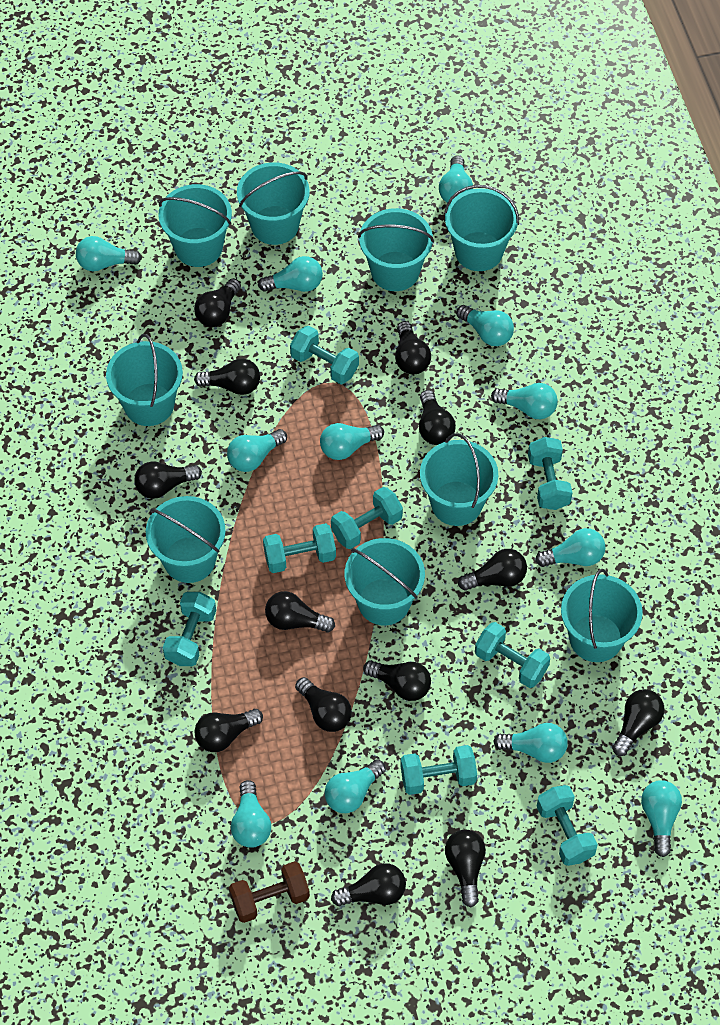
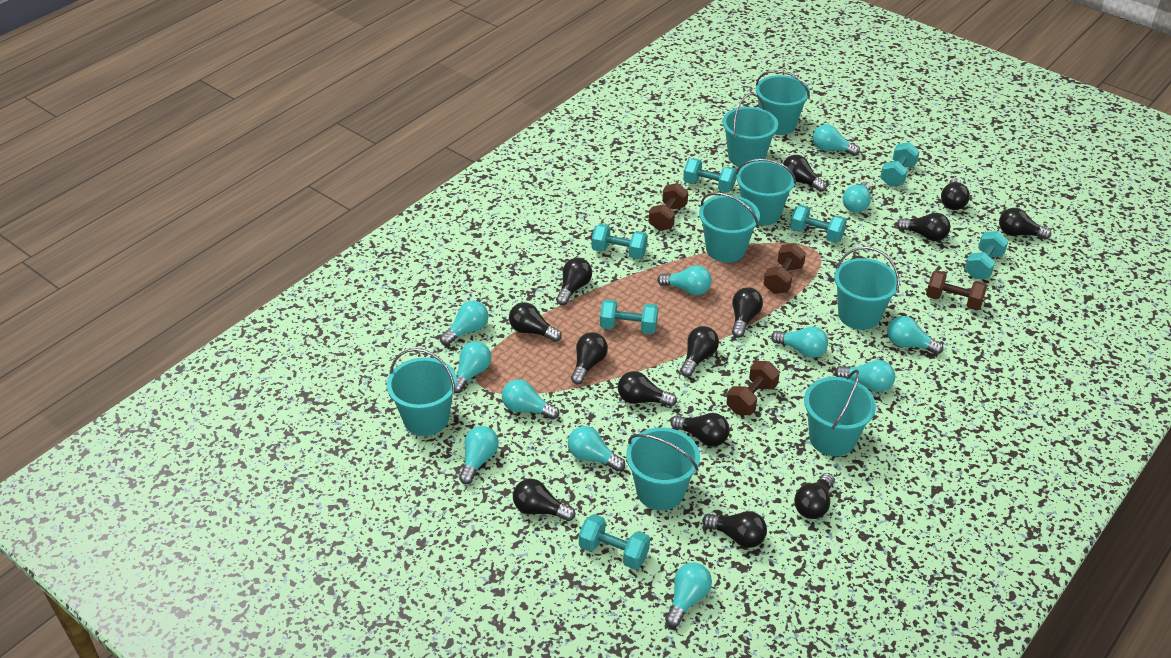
black light bulb: 13 -> 14
brown dumbbell: 1 -> 4
turquoise bucket: 9 -> 8
turquoise dumbbell: 8 -> 7

